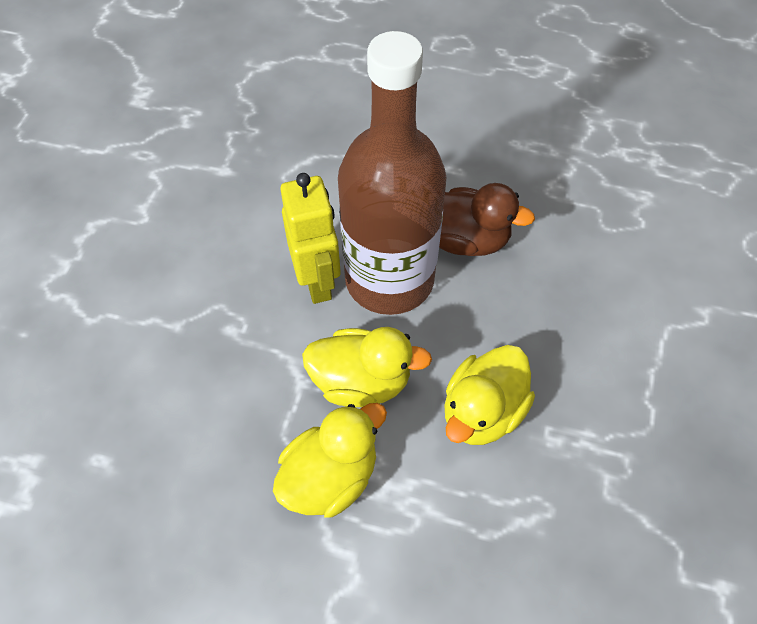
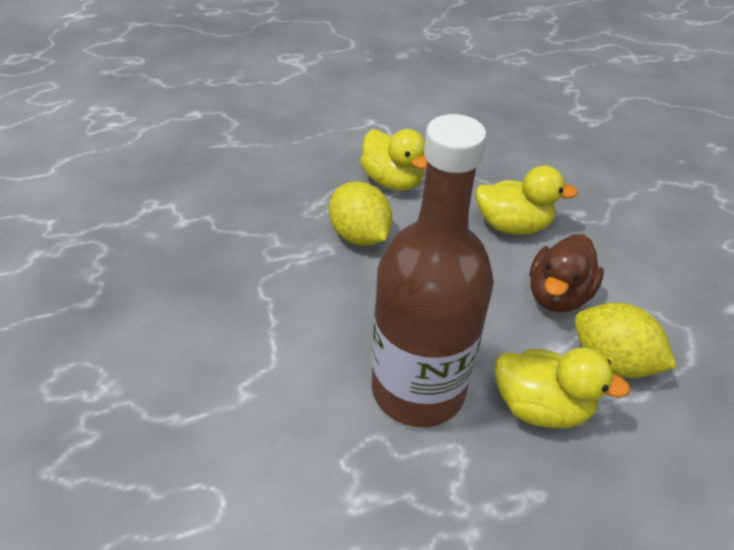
yellow lemon: 0 -> 2
yellow robot: 1 -> 0

